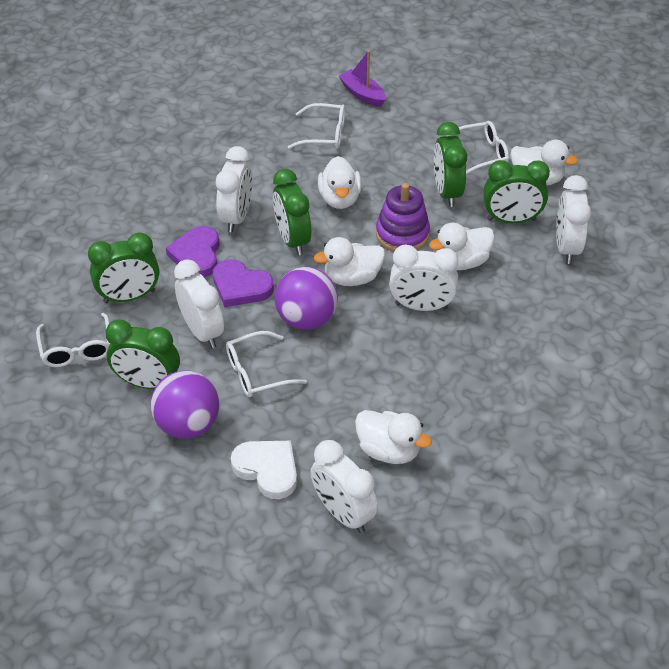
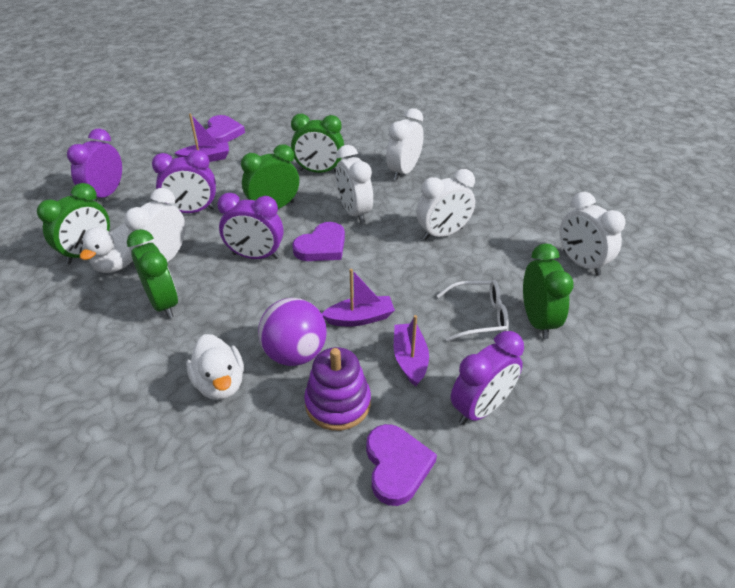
purple ball: 2 -> 1
purple boat: 1 -> 3
purple clock: 0 -> 4
purple heart: 2 -> 3
white duck: 5 -> 2
white glasses: 4 -> 1
white heart: 1 -> 0

